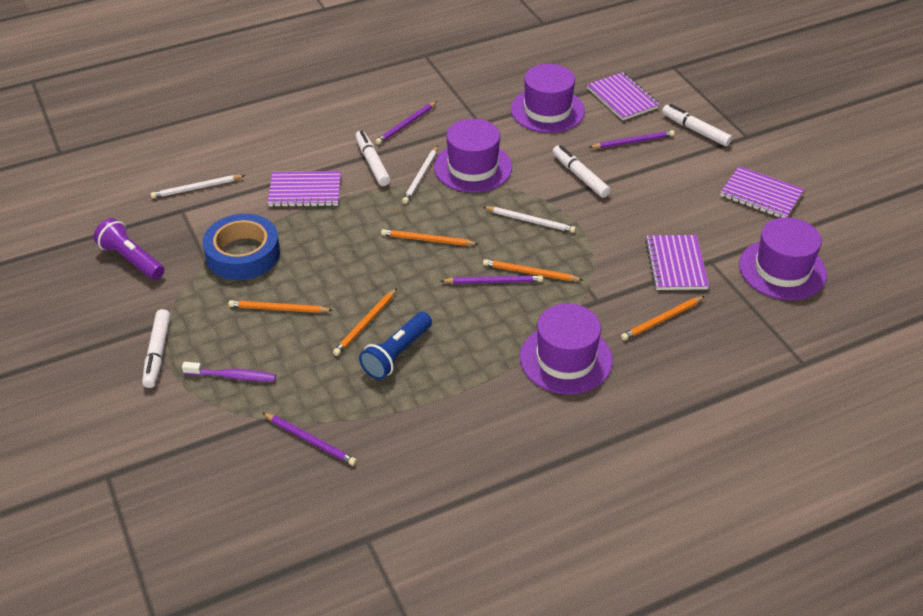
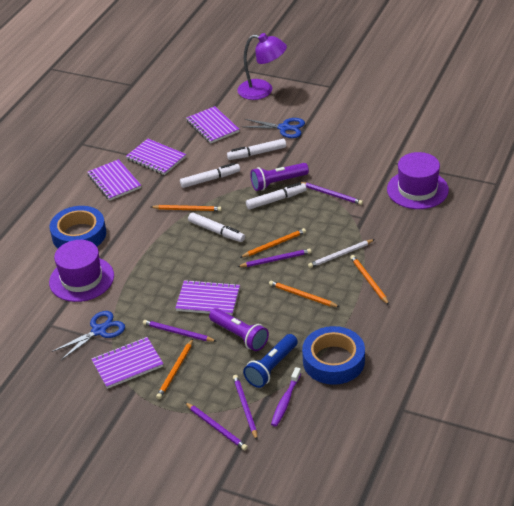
blue scissors: 0 -> 2
blue tape: 1 -> 2
purple flashlight: 1 -> 2
purple hat: 4 -> 2
purple lamp: 0 -> 1
purple notebook: 4 -> 5
purple pencil: 4 -> 5
white pencil: 3 -> 1

